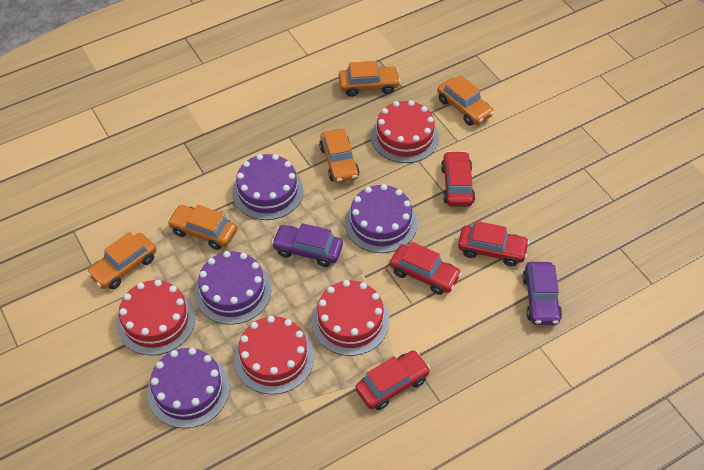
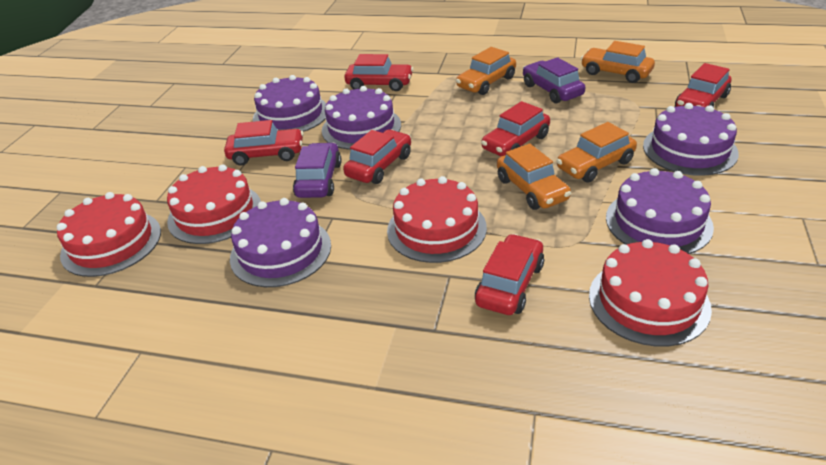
orange car: 5 -> 4
purple cake: 4 -> 5
red car: 4 -> 6

